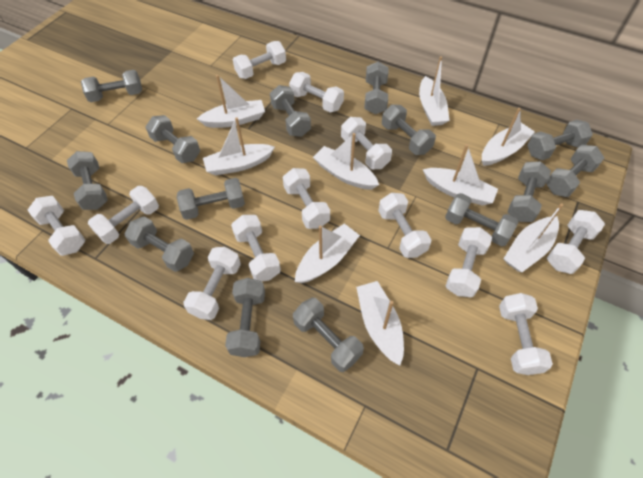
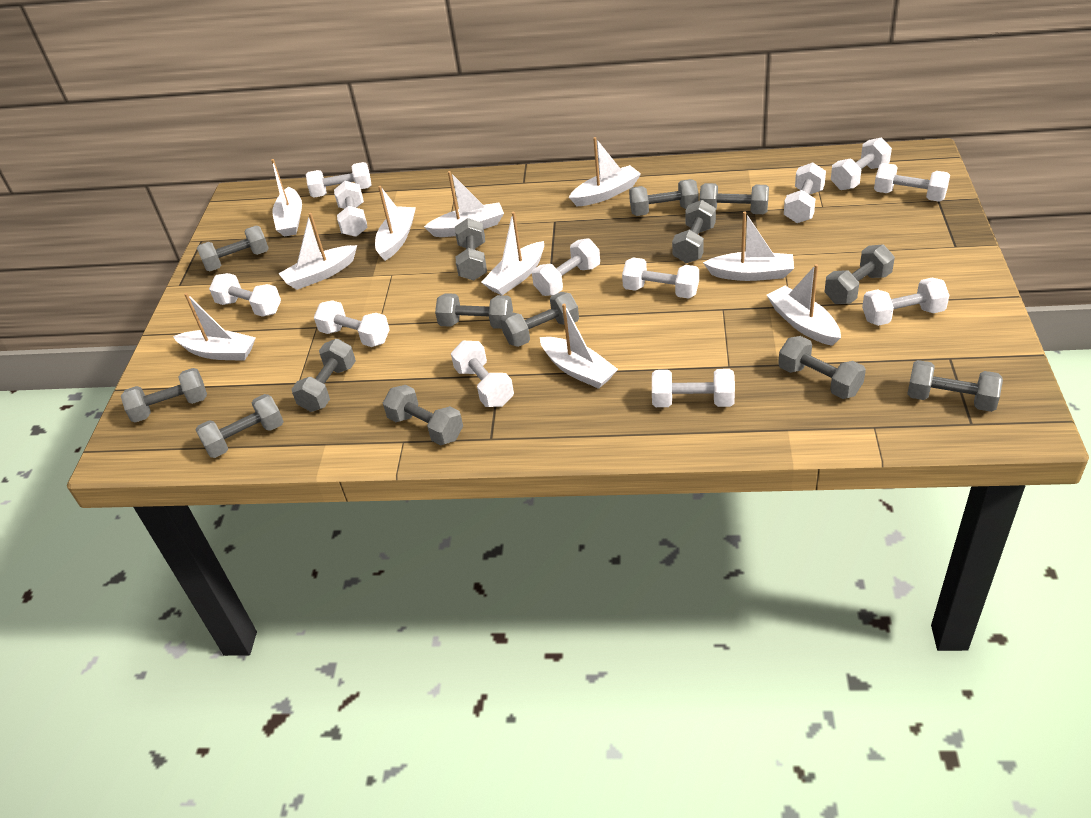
white boat: 9 -> 10

